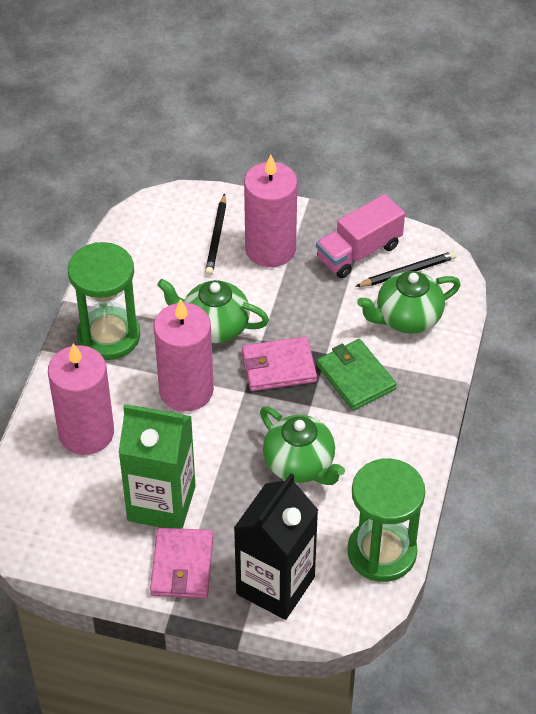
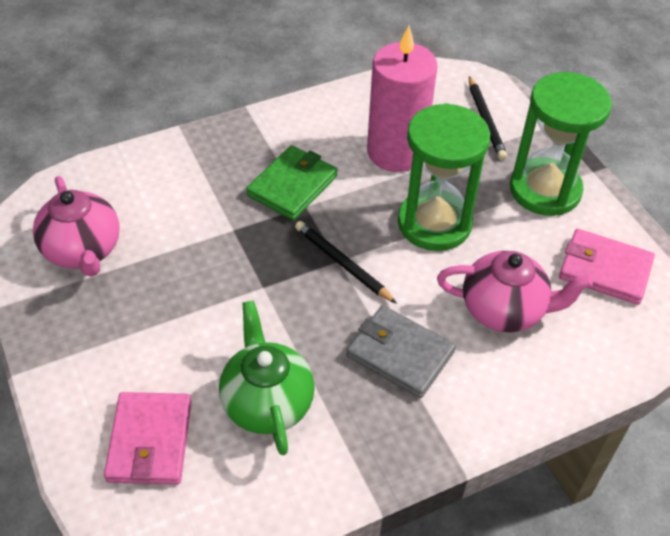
black carton: 1 -> 0
green carton: 1 -> 0
green teapot: 3 -> 1
grey wallet: 0 -> 1
pink candle: 3 -> 1
pink teapot: 0 -> 2
pink truck: 1 -> 0

